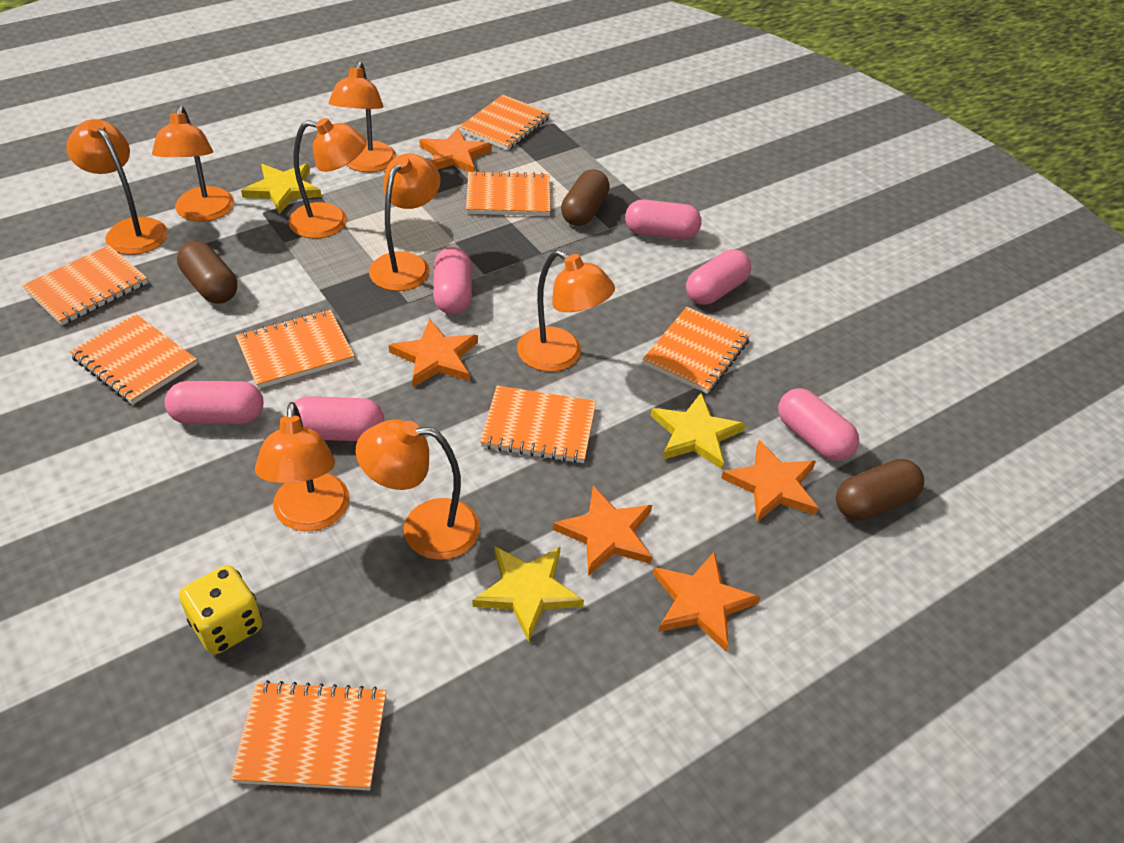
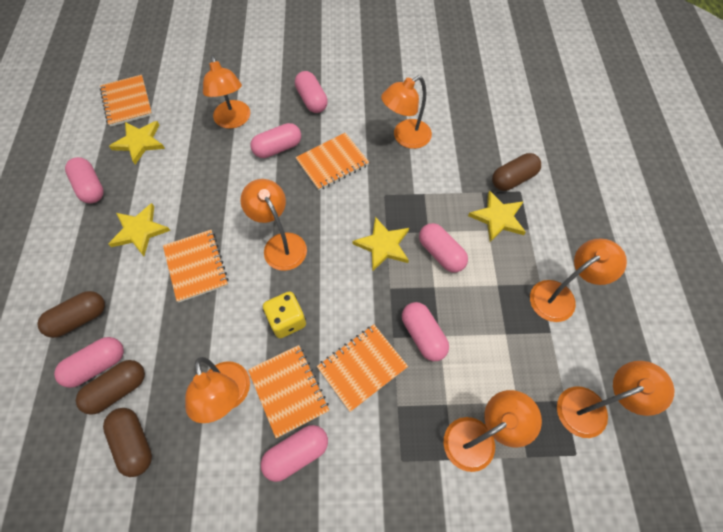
brown capsule: 3 -> 4
orange lamp: 8 -> 7
orange notebook: 8 -> 5
orange star: 5 -> 0
pink capsule: 6 -> 7
yellow star: 3 -> 4

